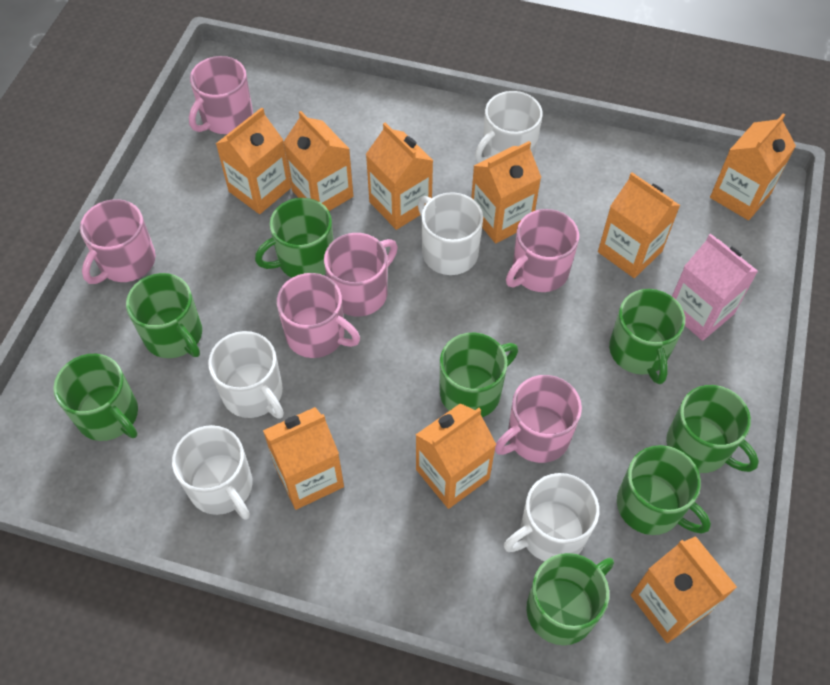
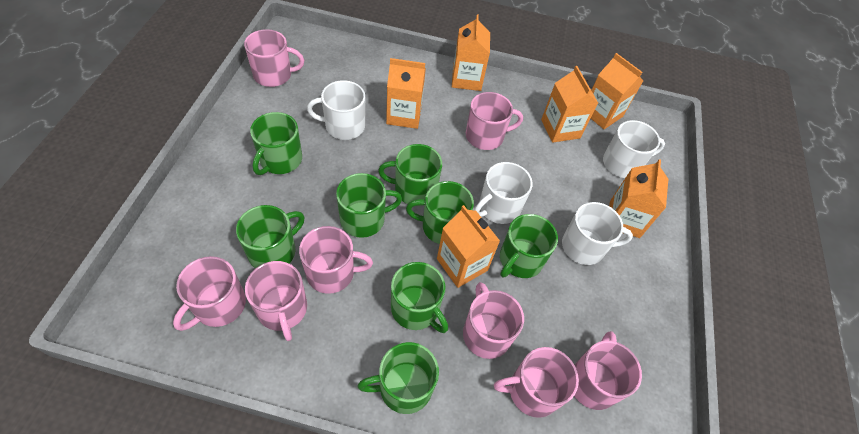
orange carton: 9 -> 6
pink carton: 1 -> 0
pink mug: 6 -> 8
white mug: 5 -> 4

